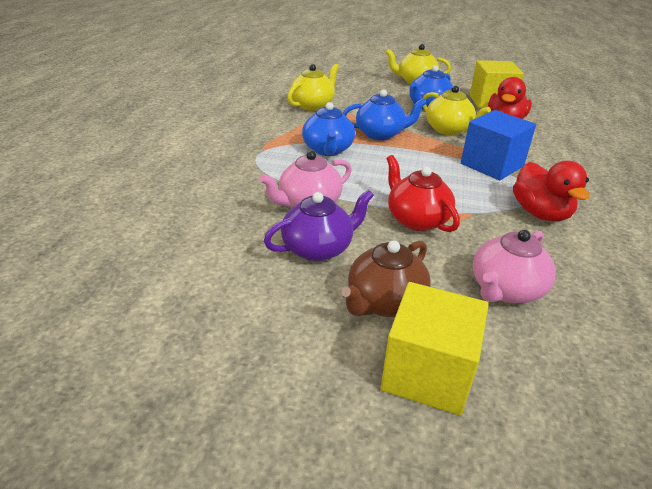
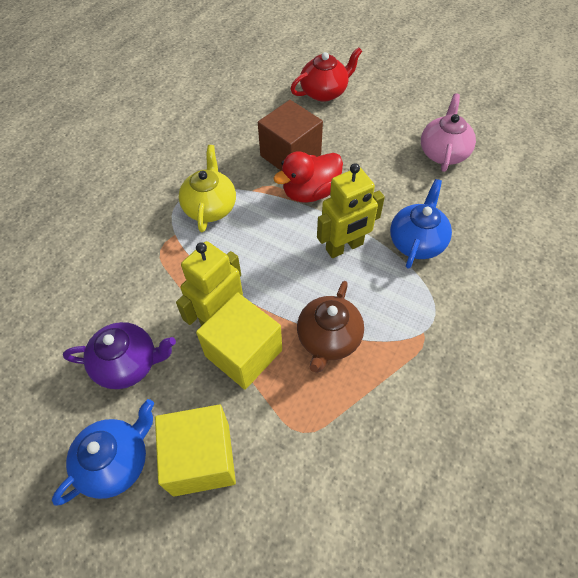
blue cube: 1 -> 0
blue teapot: 3 -> 2
brown cube: 0 -> 1
pink teapot: 2 -> 1
red duck: 2 -> 1
yellow robot: 0 -> 2
yellow teapot: 3 -> 1

